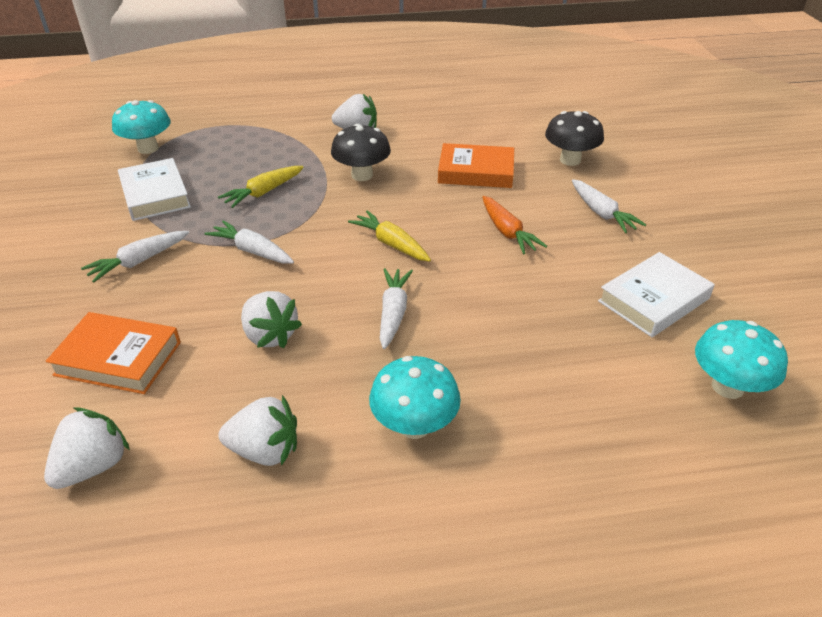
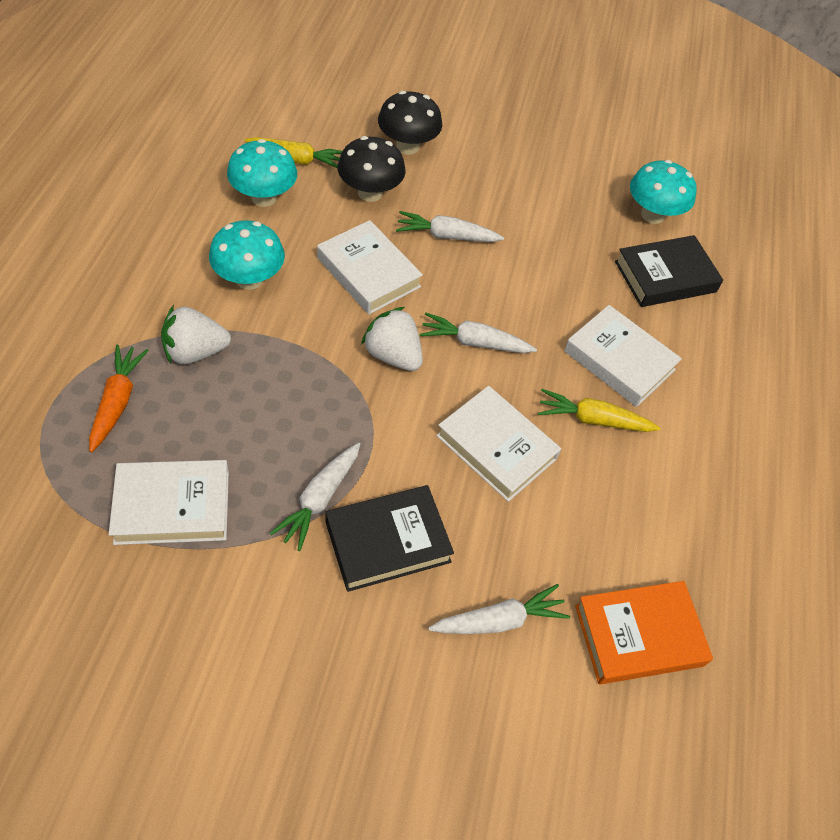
black book: 0 -> 2
orange book: 2 -> 1
white book: 2 -> 4
white strawberry: 4 -> 2

